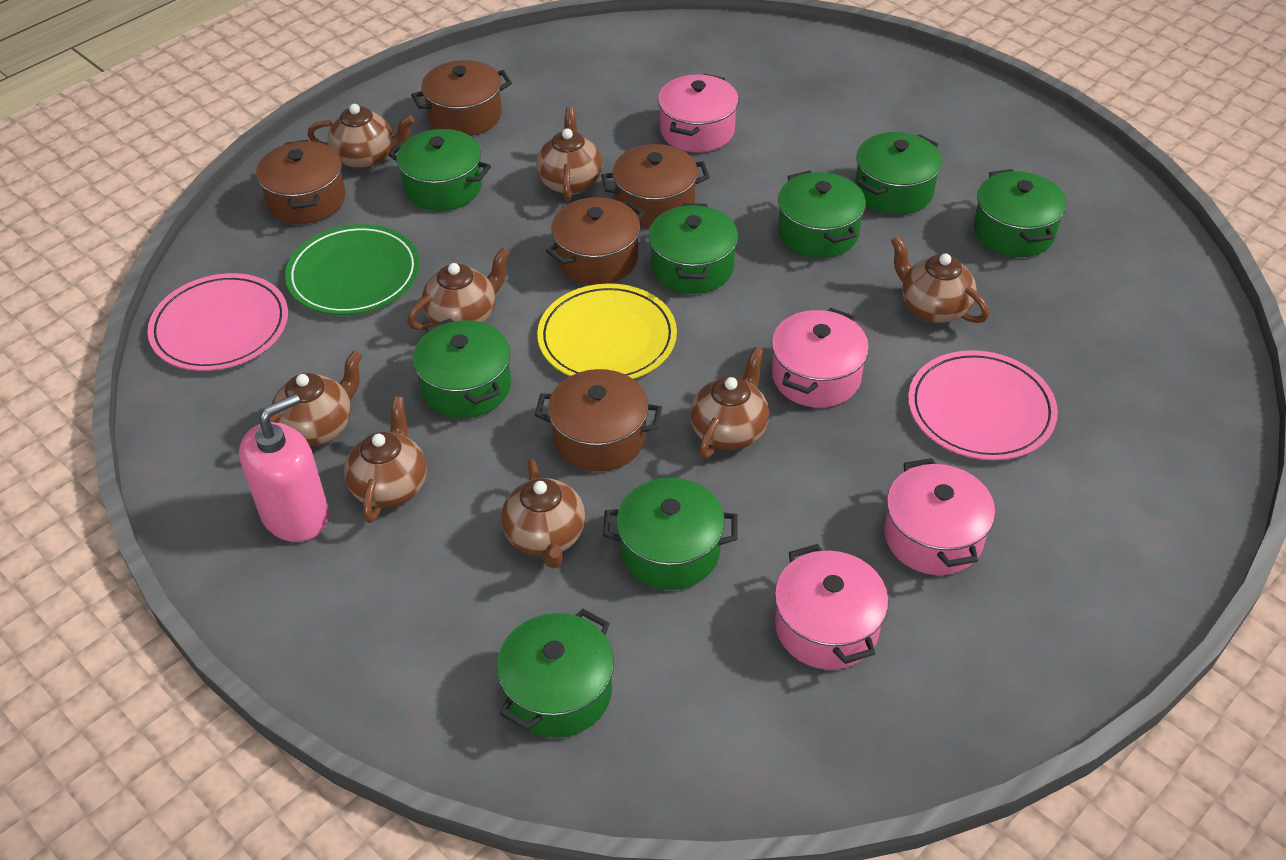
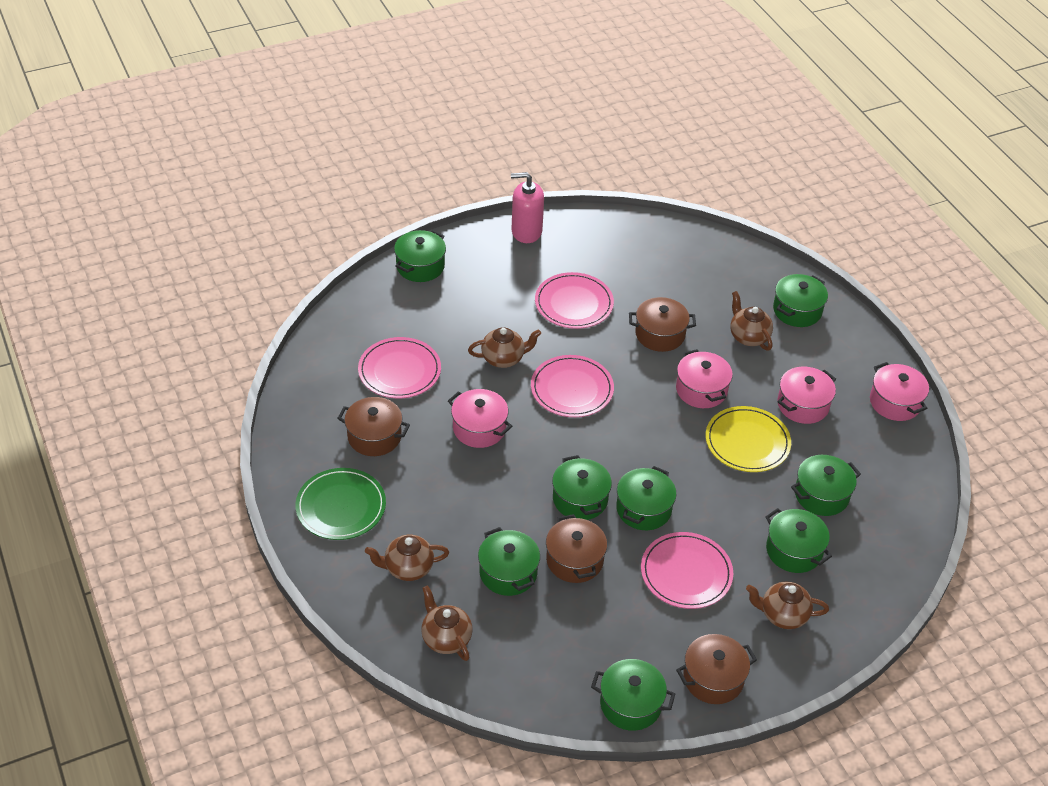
brown pot: 5 -> 4
brown teapot: 8 -> 5
pink plate: 2 -> 4

